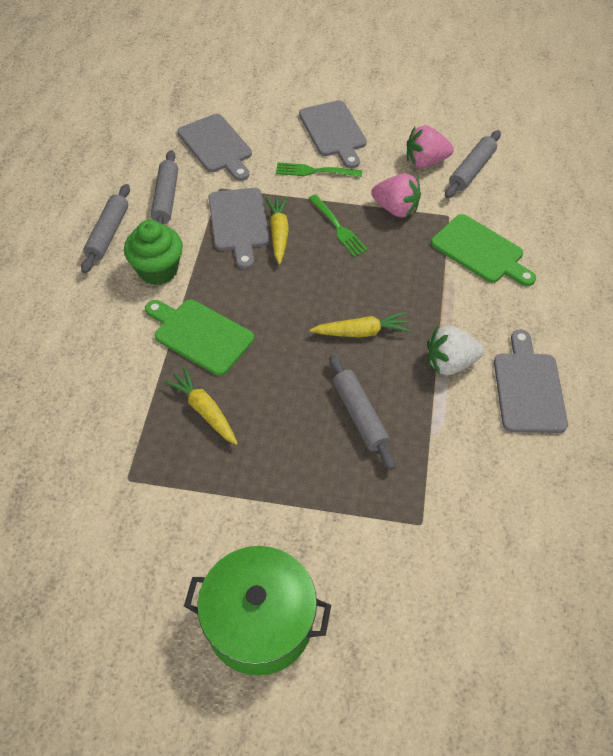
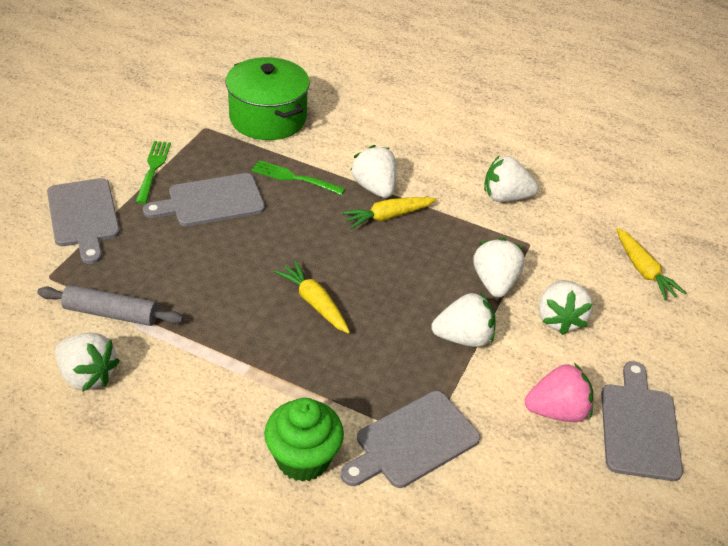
green cutting board: 2 -> 0
grey rolling pin: 4 -> 1
pink strawberry: 2 -> 1
white strawberry: 1 -> 6

